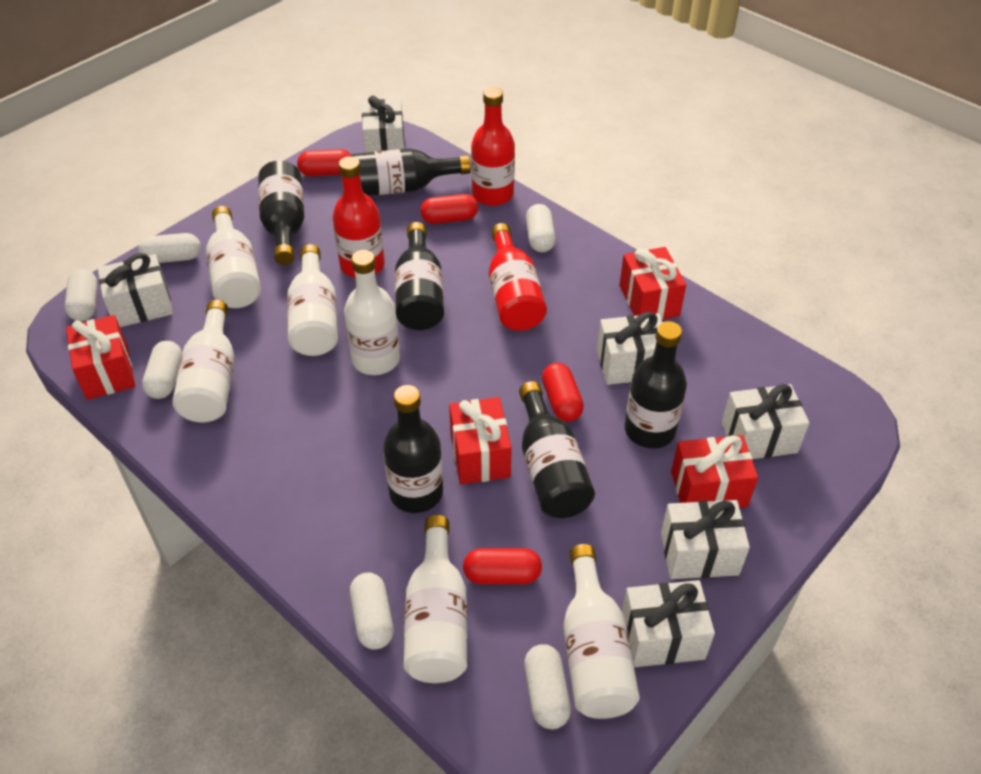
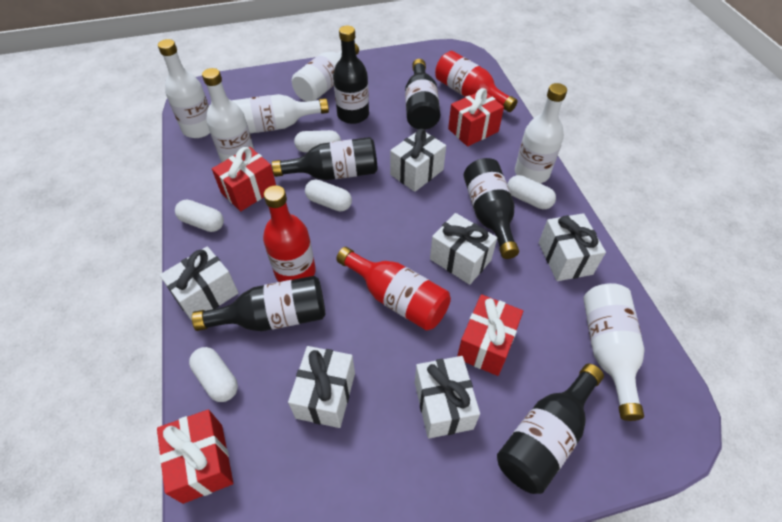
red capsule: 4 -> 0
white capsule: 6 -> 5

